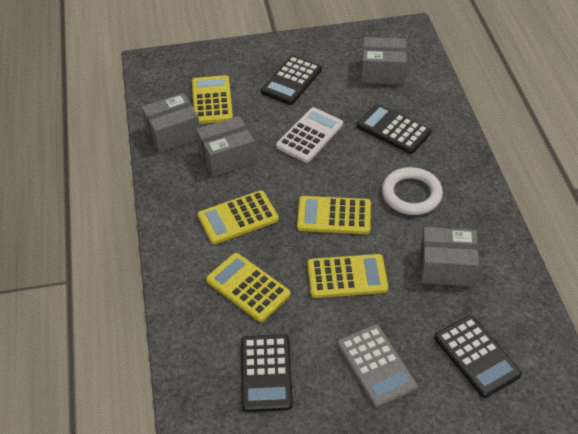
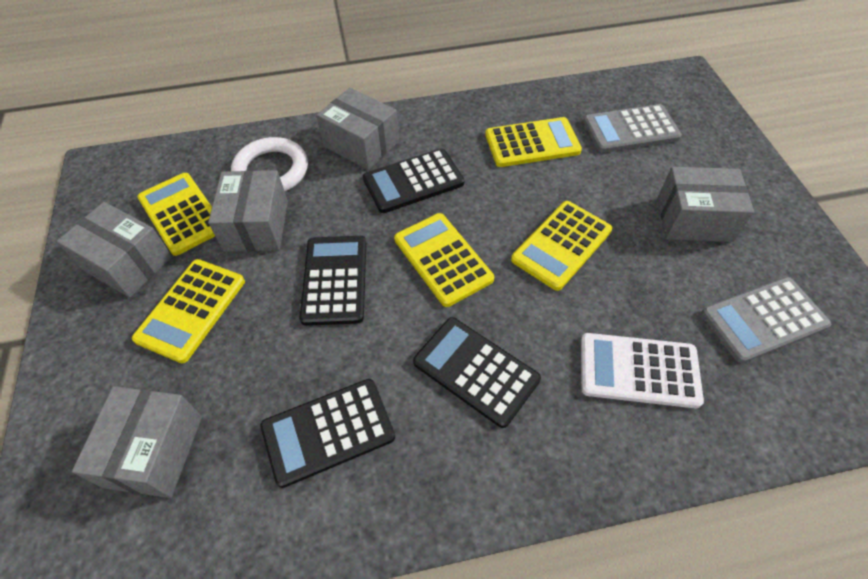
grey box: 4 -> 5
grey calculator: 1 -> 2

